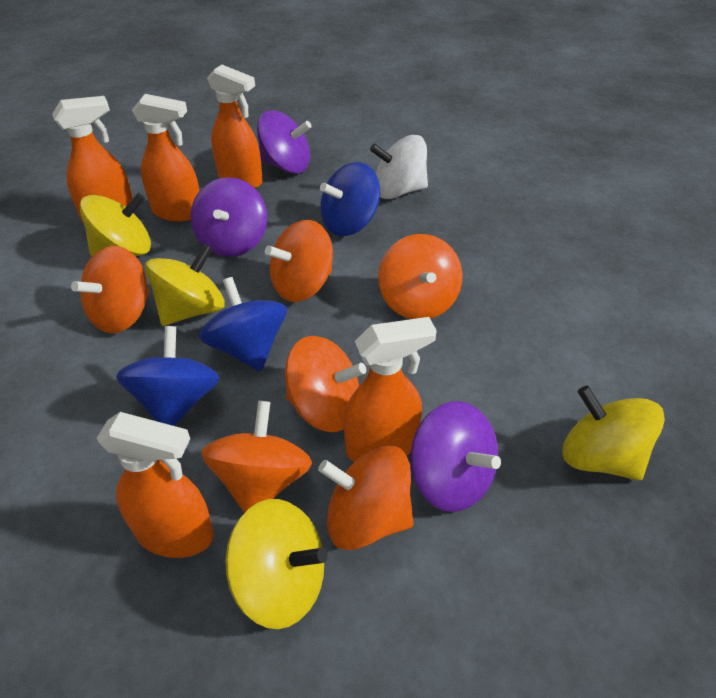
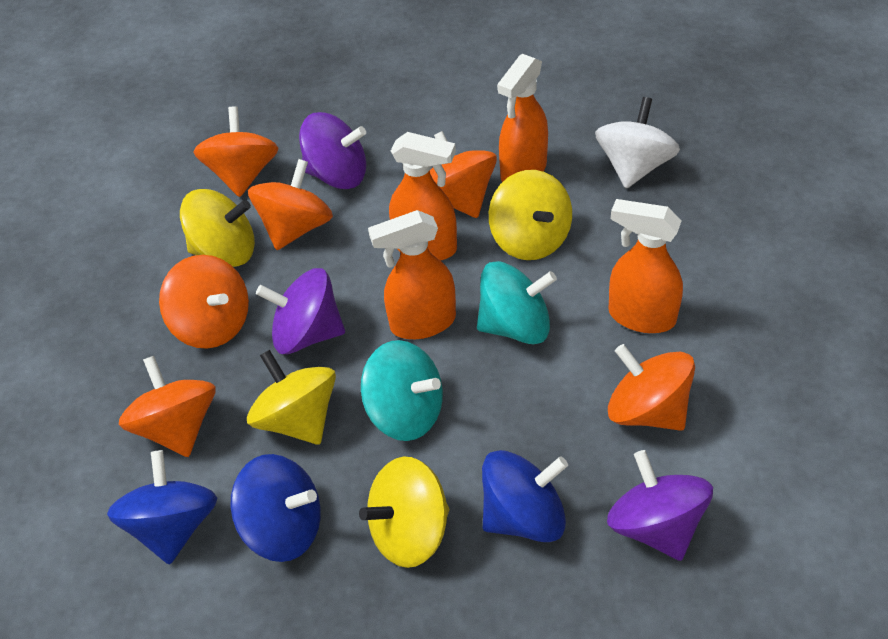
orange spray bottle: 5 -> 4
turquoise spinning top: 0 -> 2

